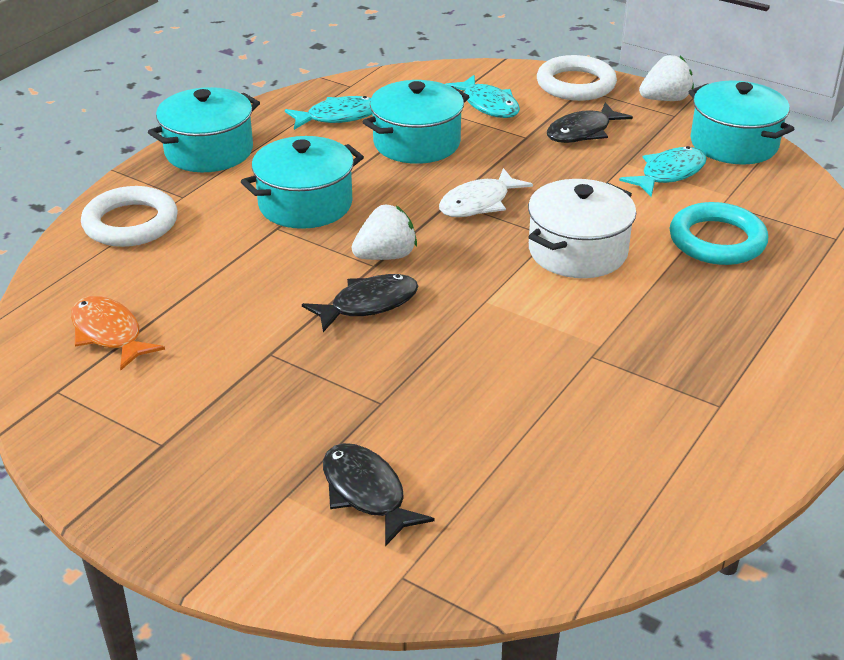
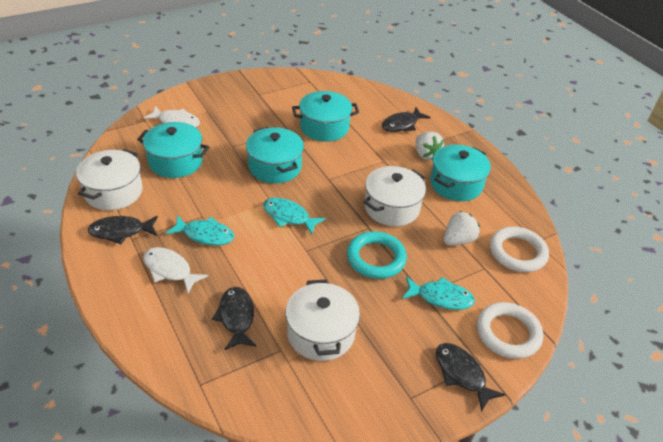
black fish: 3 -> 4
orange fish: 1 -> 0
white fish: 1 -> 2
white pot: 1 -> 3

